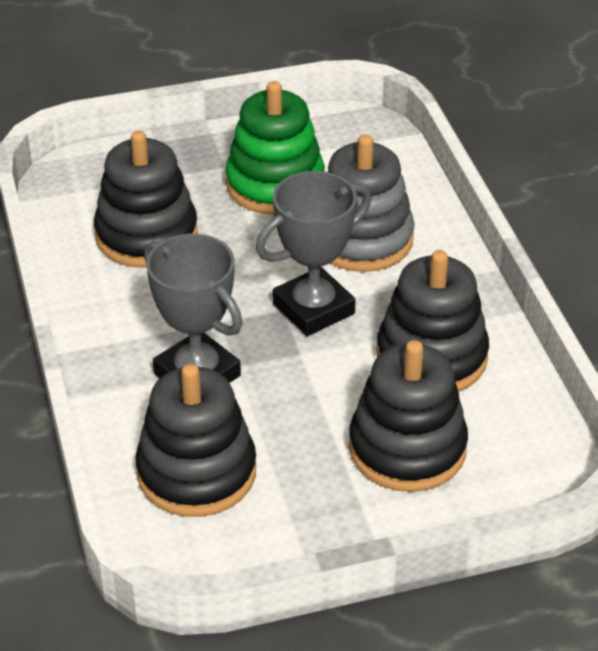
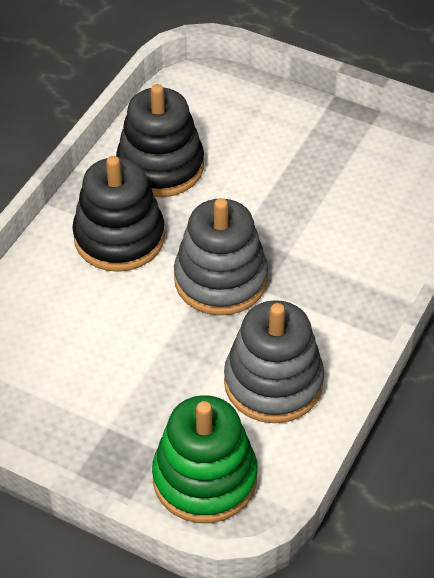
black stacking toy: 4 -> 2
grey stacking toy: 1 -> 2
grey trophy: 2 -> 0

